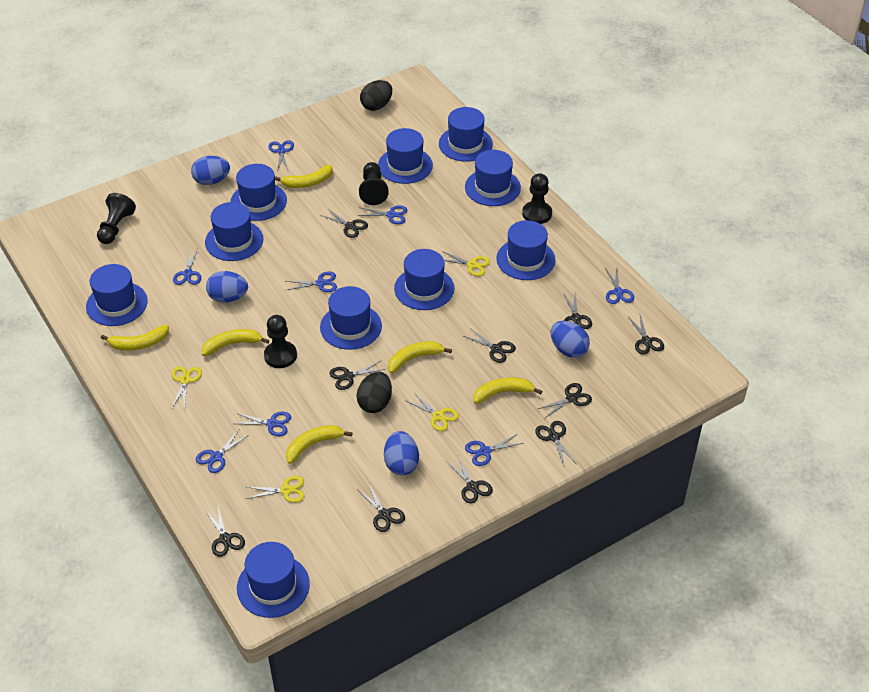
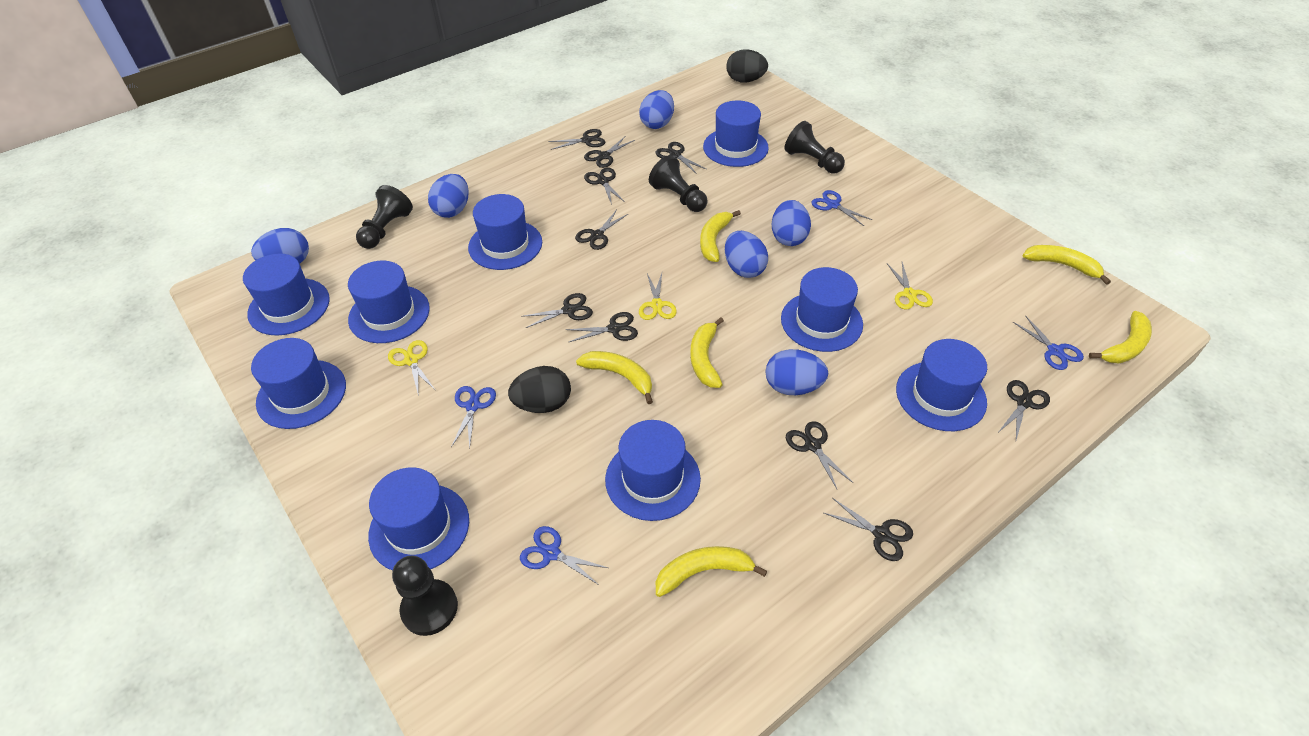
blue egg: 4 -> 6
blue hat: 10 -> 9
blue scissors: 8 -> 4
yellow scissors: 4 -> 3

